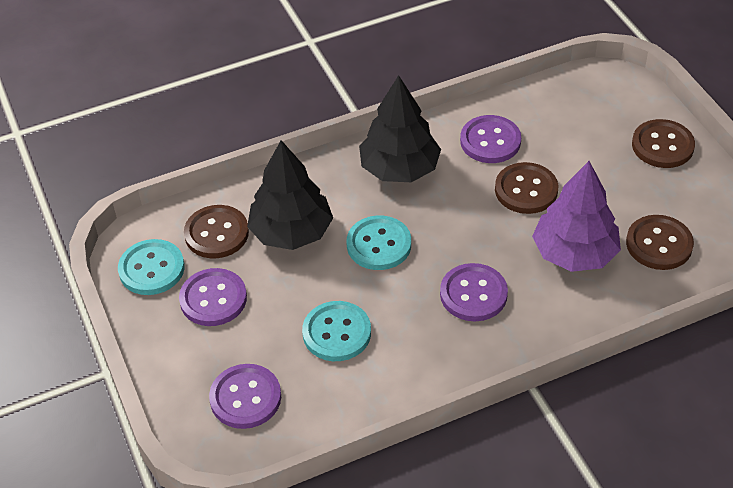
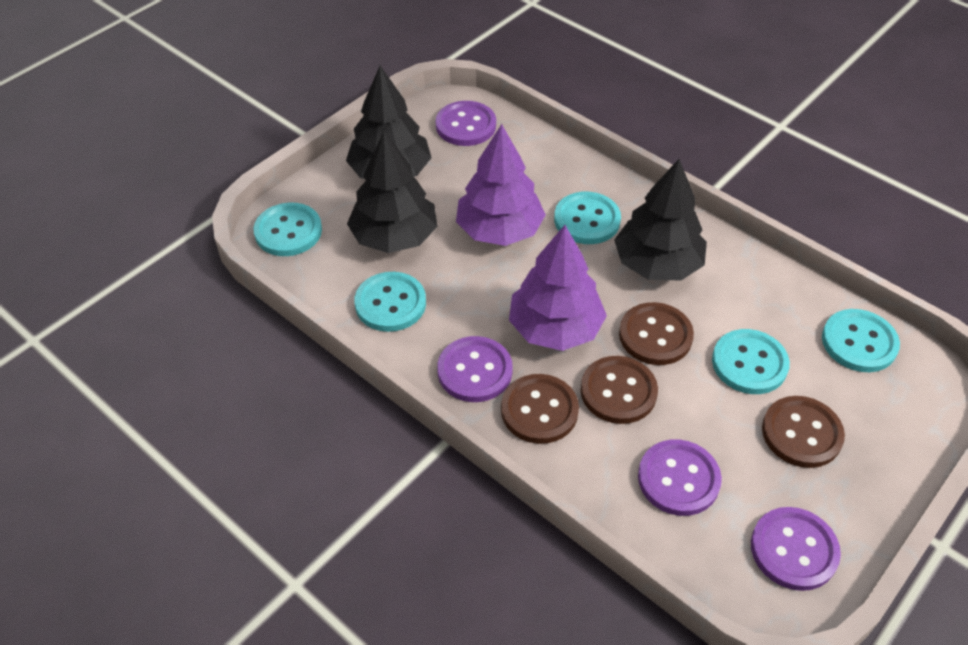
black tree: 2 -> 3
purple tree: 1 -> 2
turquoise button: 3 -> 5

